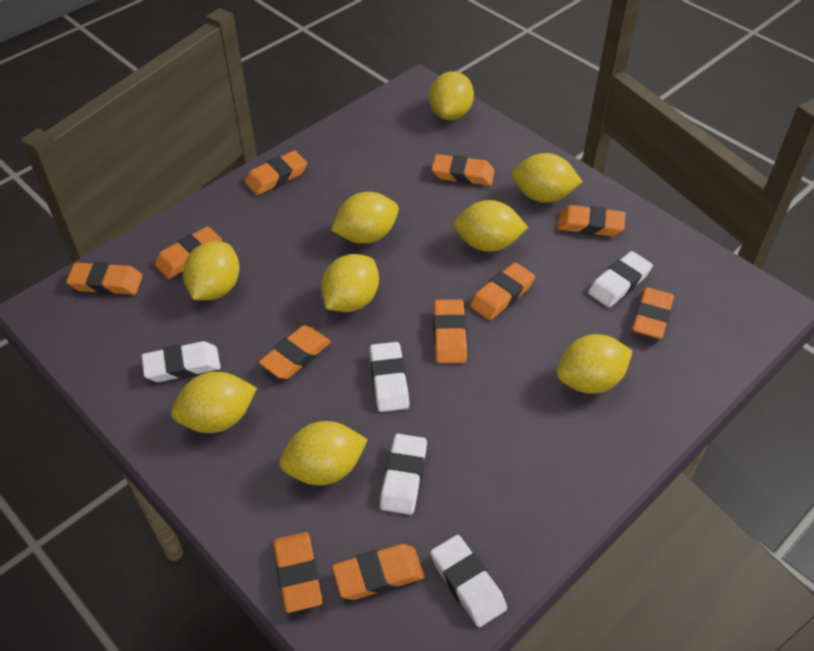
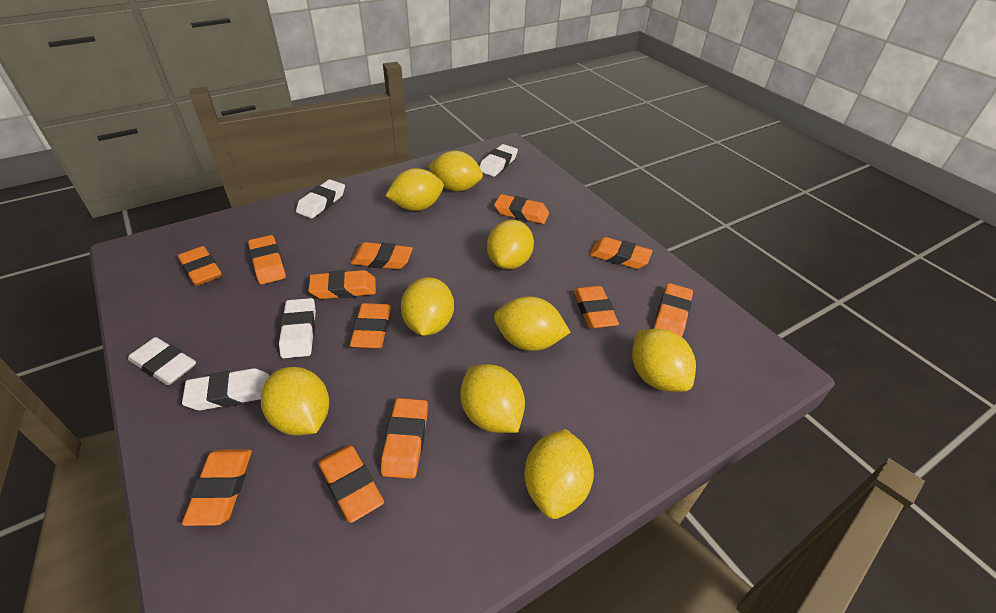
orange eraser: 11 -> 12

